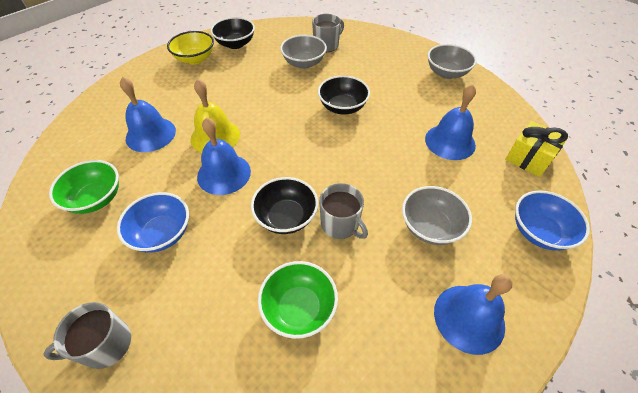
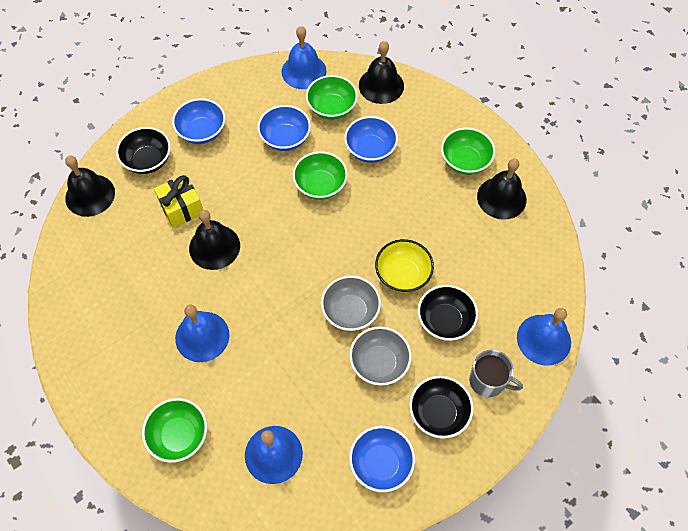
black bell: 0 -> 4
blue bowl: 2 -> 4
green bowl: 2 -> 4
grey bowl: 3 -> 2
grey mug: 3 -> 1
yellow bell: 1 -> 0

